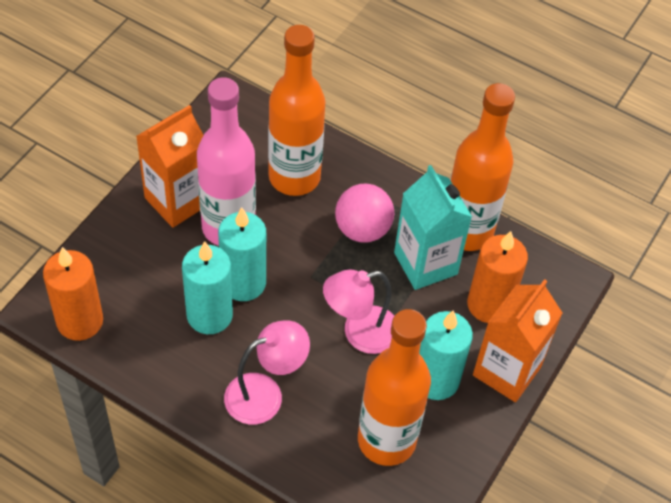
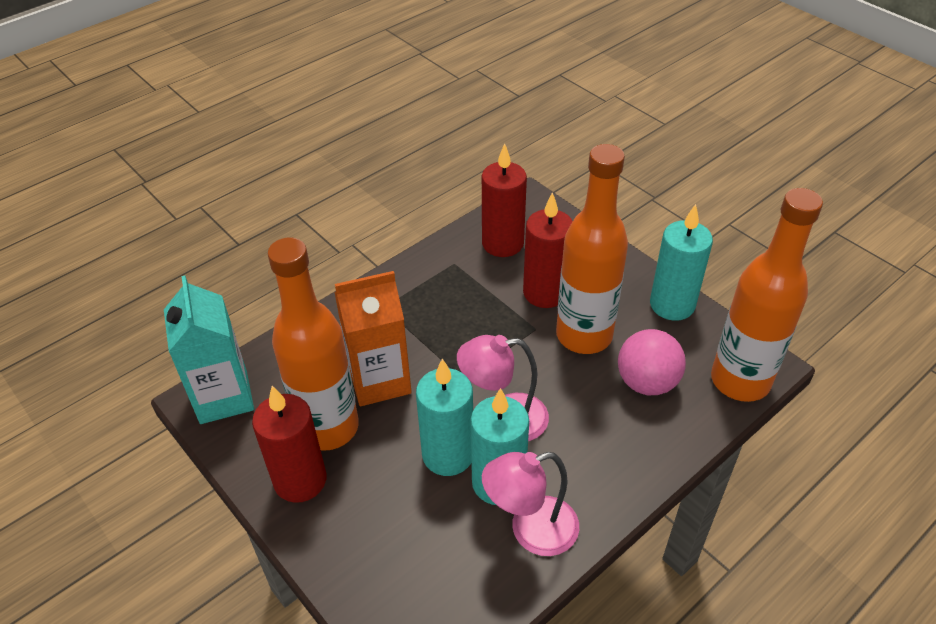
orange candle: 2 -> 0
orange carton: 2 -> 1
pink bottle: 1 -> 0
red candle: 0 -> 3

